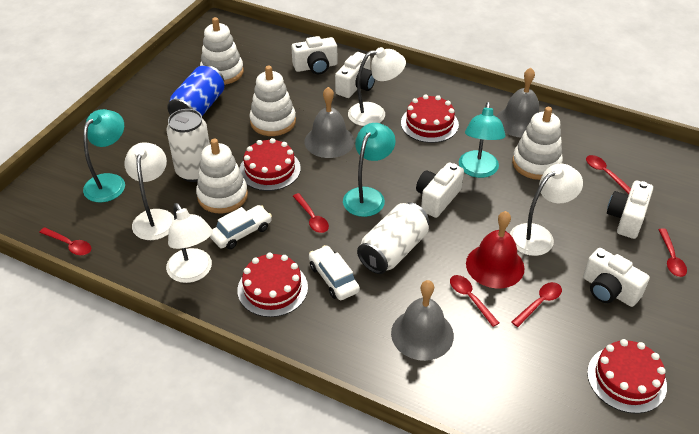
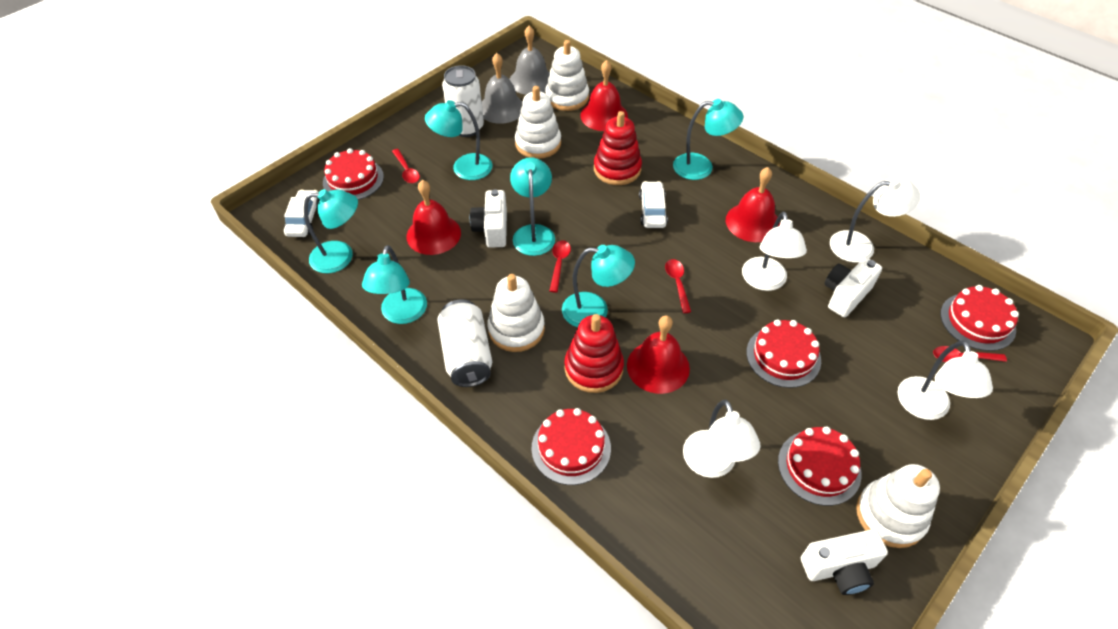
blue can: 1 -> 0
grey bell: 3 -> 2
red bell: 1 -> 4
red cake: 4 -> 5
red spoon: 6 -> 4
red stacking toy: 0 -> 2
turquoise lamp: 3 -> 6
white camera: 5 -> 3

